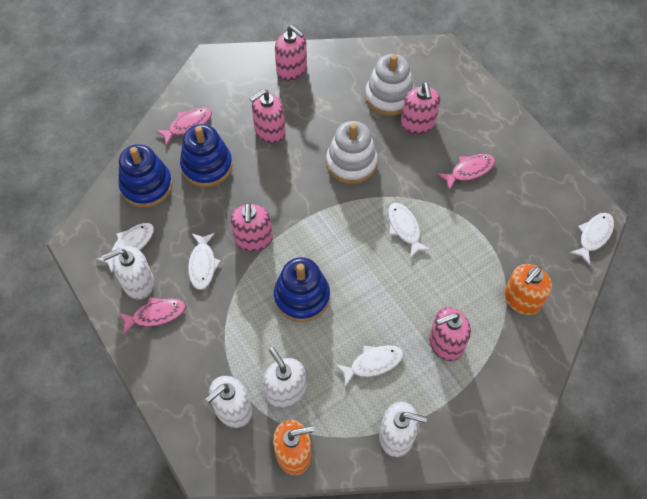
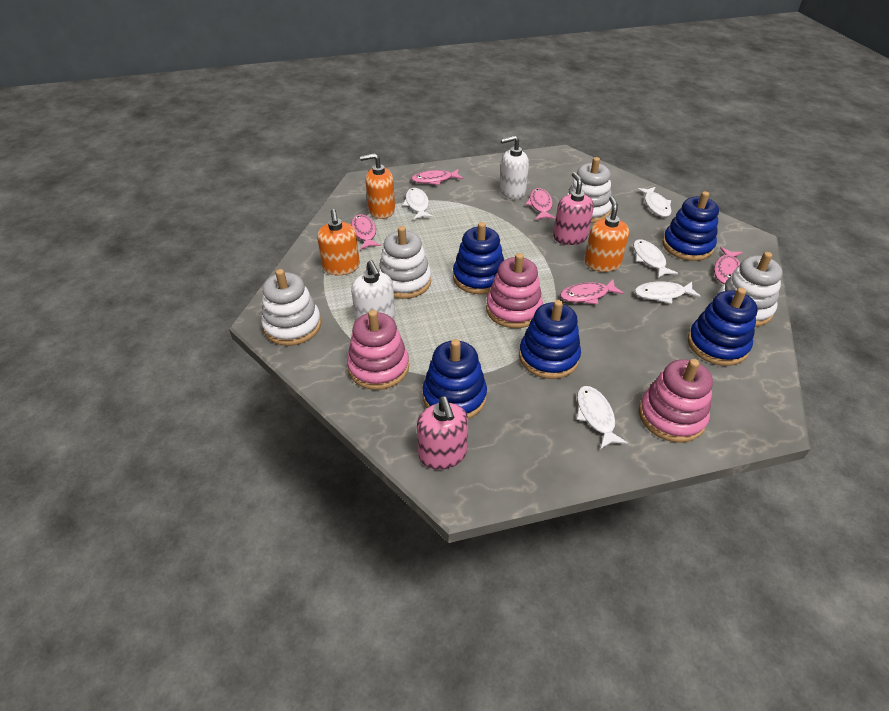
blue stacking toy: 3 -> 5
orange soap dispenser: 2 -> 3
pink fish: 3 -> 5
pink soap dispenser: 5 -> 2
pink stacking toy: 0 -> 3
white soap dispenser: 4 -> 2
white stacking toy: 2 -> 4

